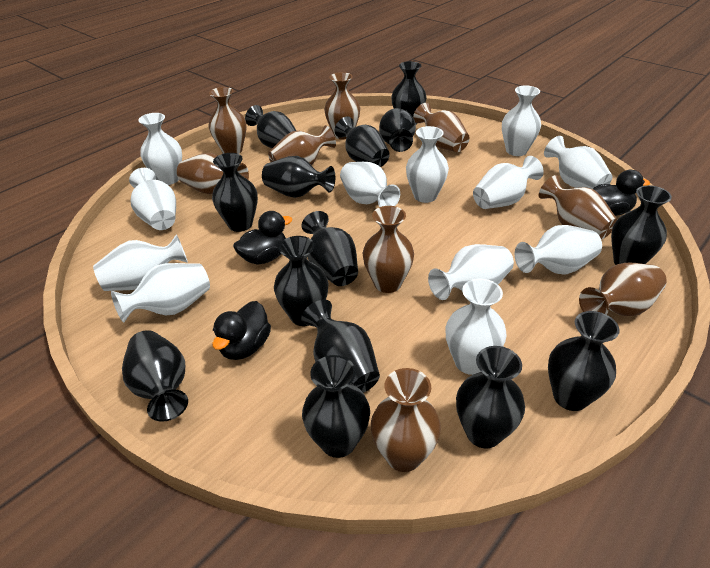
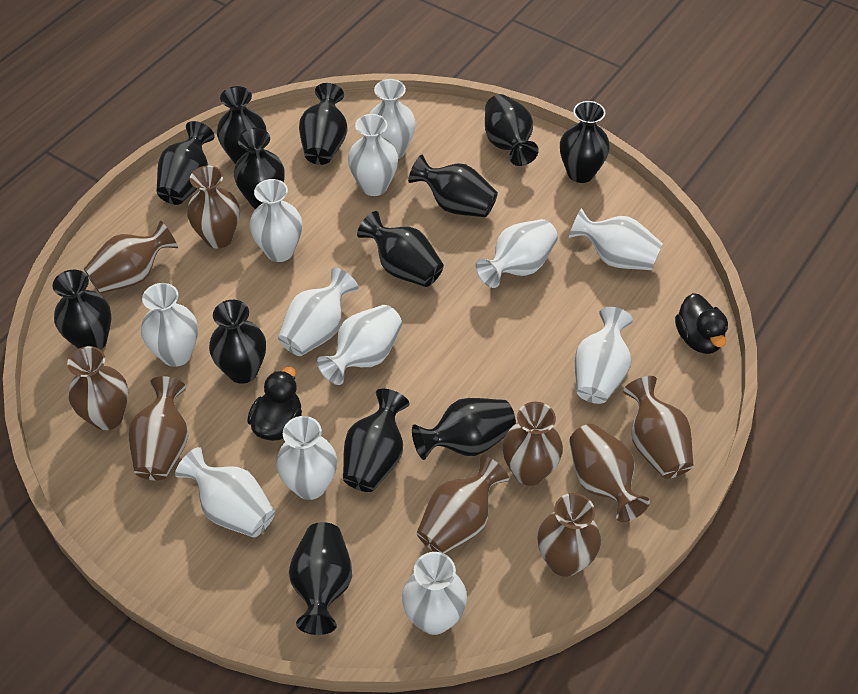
black duck: 3 -> 2
black vase: 14 -> 13

